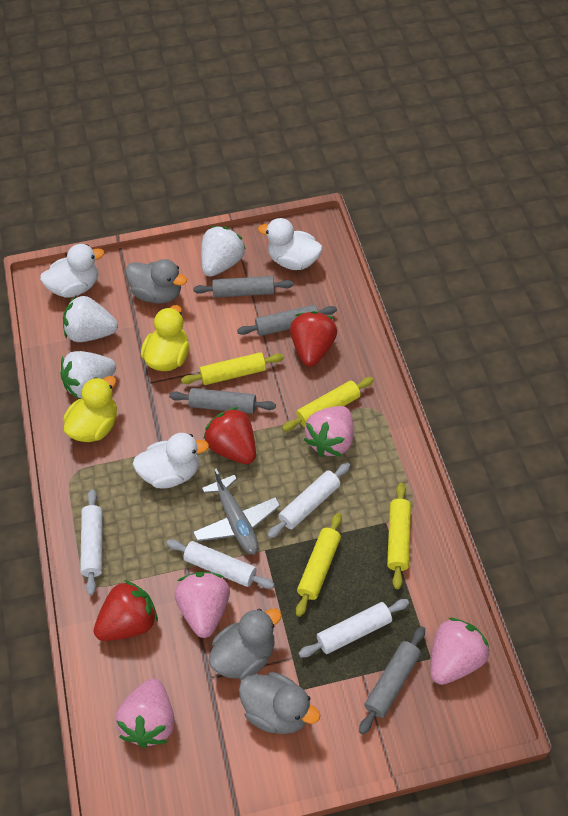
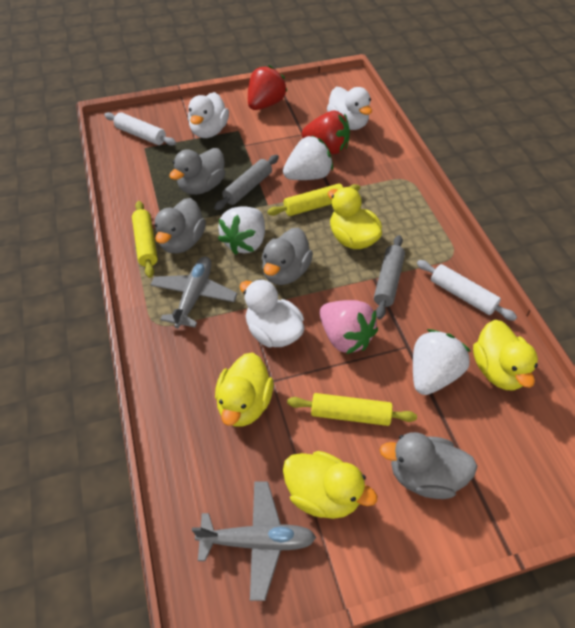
grey duck: 3 -> 4
grey plane: 1 -> 2
grey rolling pin: 4 -> 2
pink strawberry: 4 -> 1
red strawberry: 3 -> 2
white rolling pin: 4 -> 2
yellow duck: 2 -> 4
yellow rolling pin: 4 -> 3

